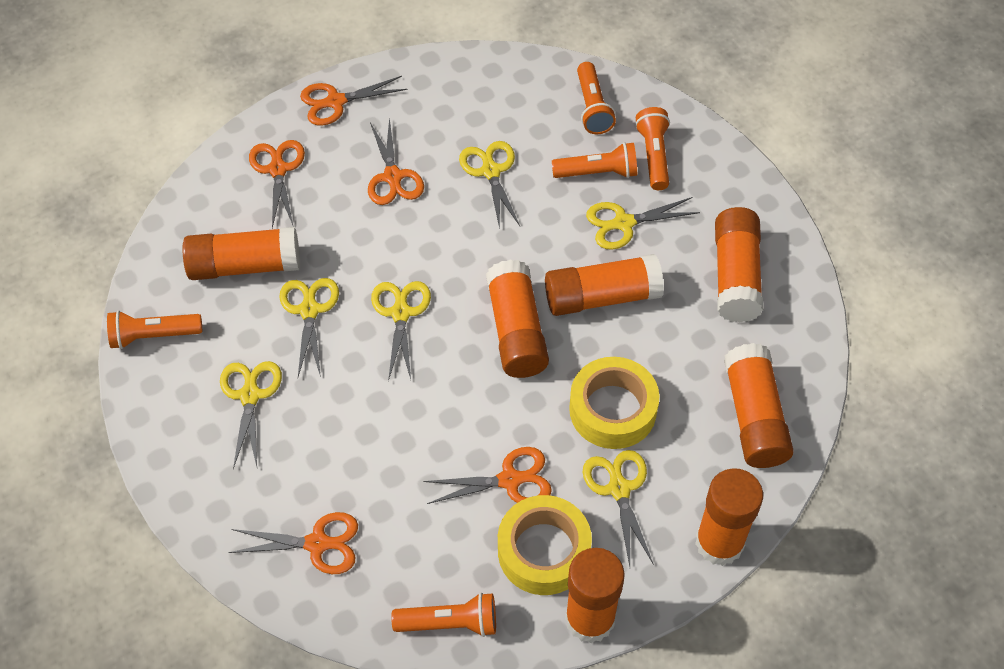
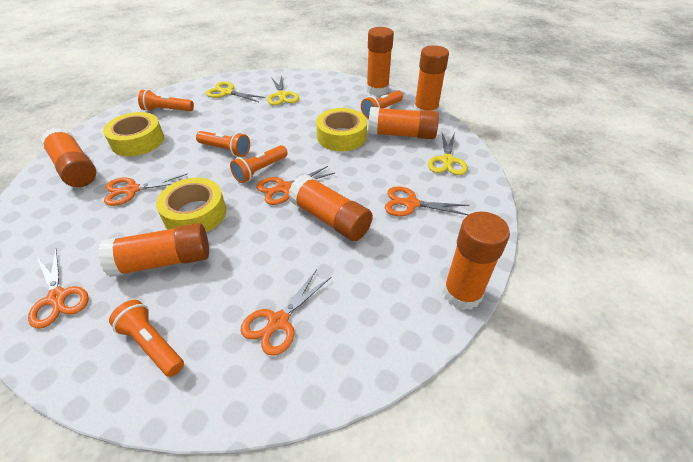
yellow scissors: 6 -> 3
yellow tape: 2 -> 3

